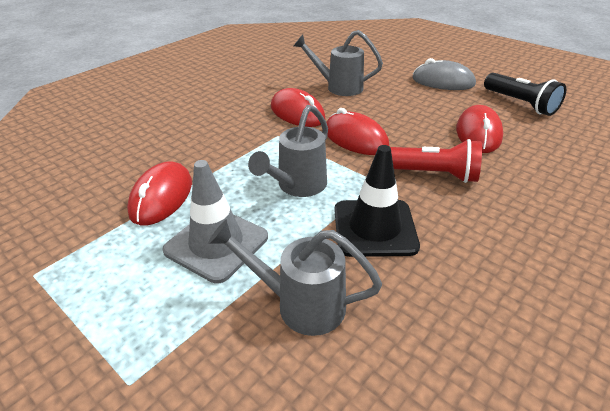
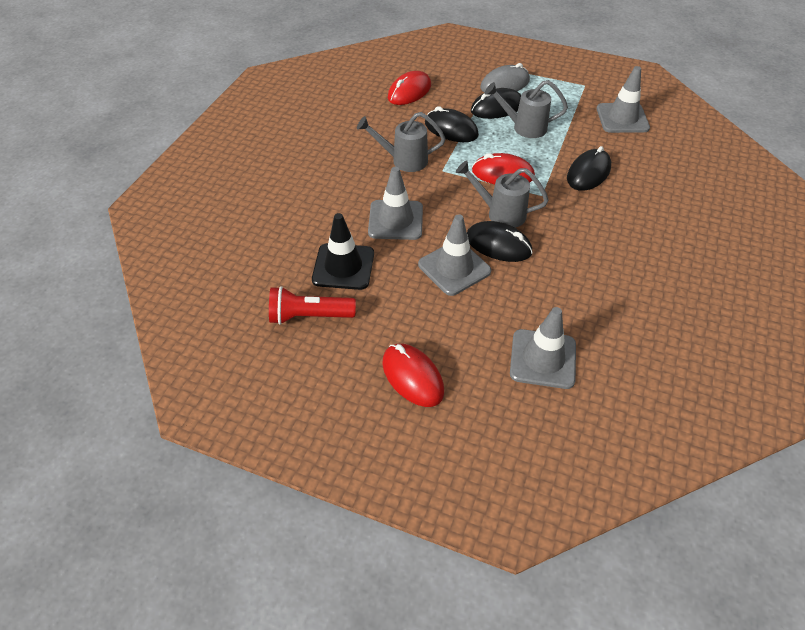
black flashlight: 1 -> 0
black mouse: 0 -> 4
grey traffic cone: 1 -> 4
red mouse: 4 -> 3

